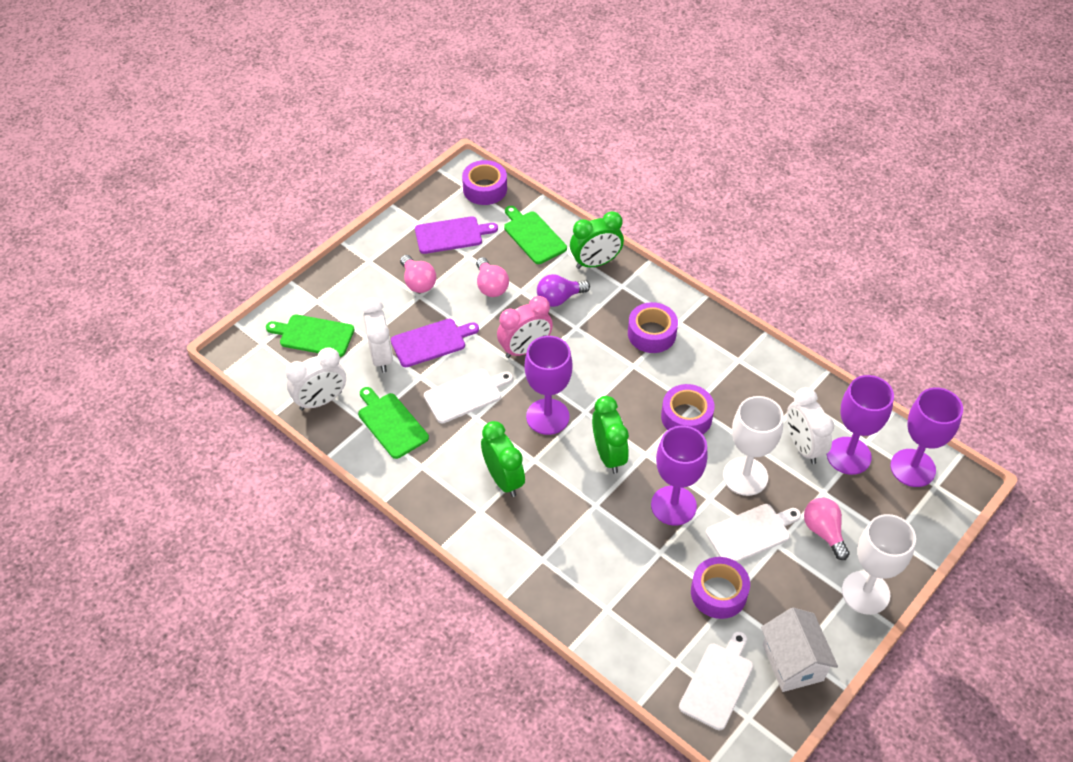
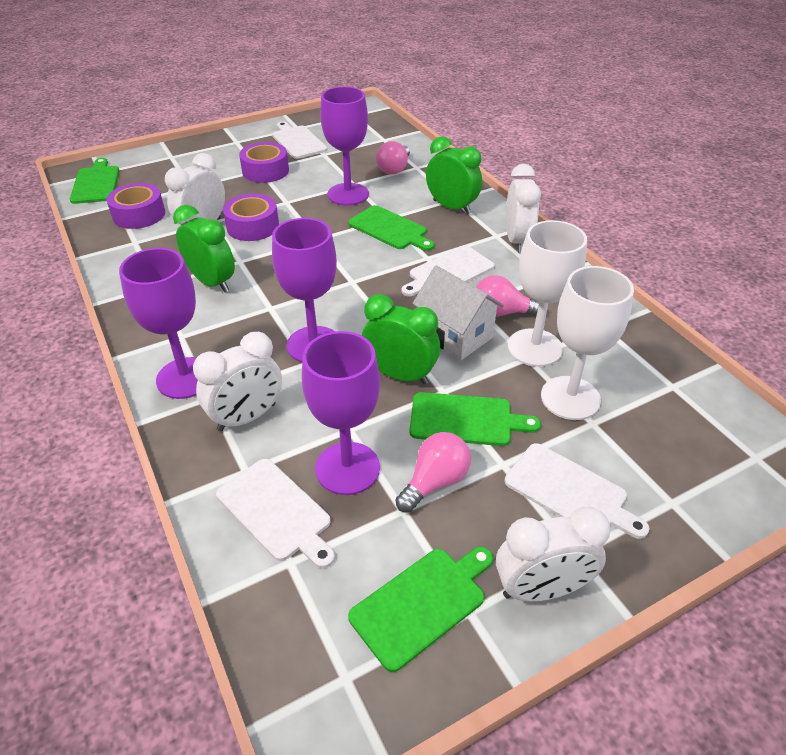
green cutting board: 3 -> 4
pink clock: 1 -> 0
purple cutting board: 2 -> 0
purple light bulb: 1 -> 0
purple tape: 4 -> 3
white clock: 3 -> 4
white cutting board: 3 -> 4

